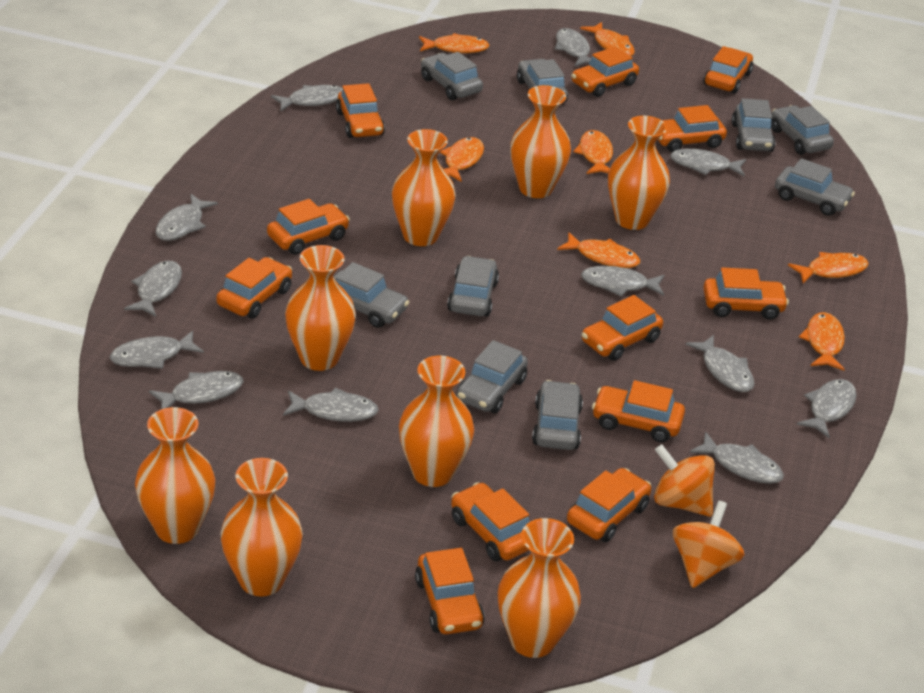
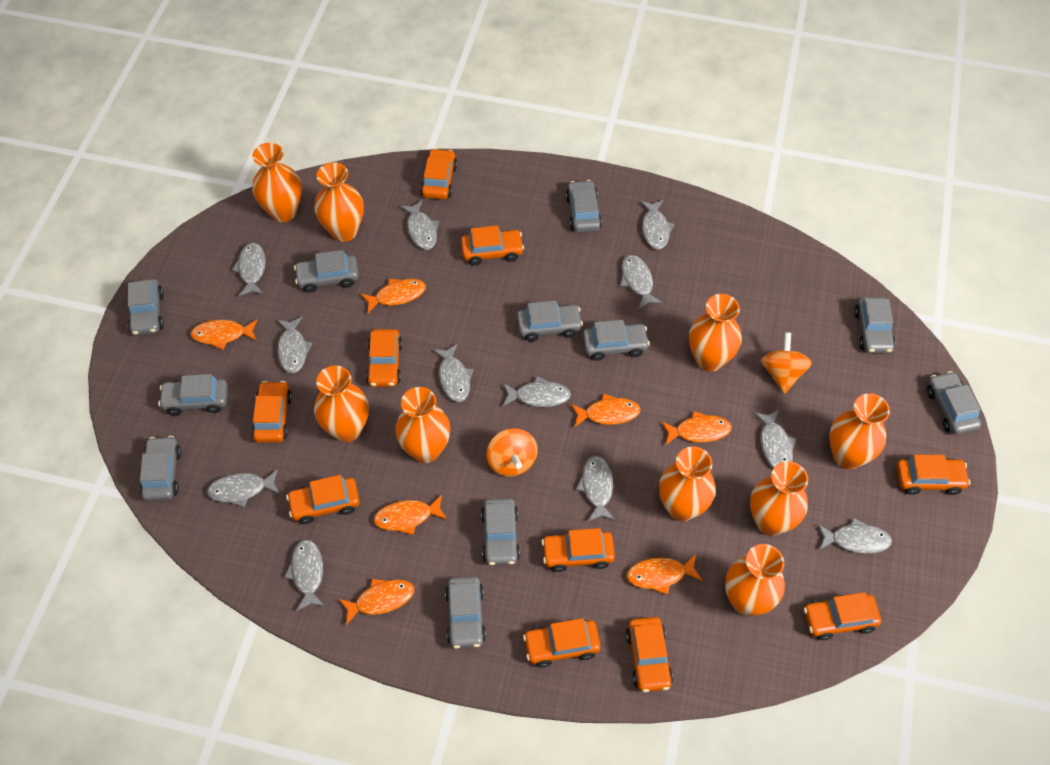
grey car: 9 -> 11
orange car: 12 -> 10
orange vase: 8 -> 9

